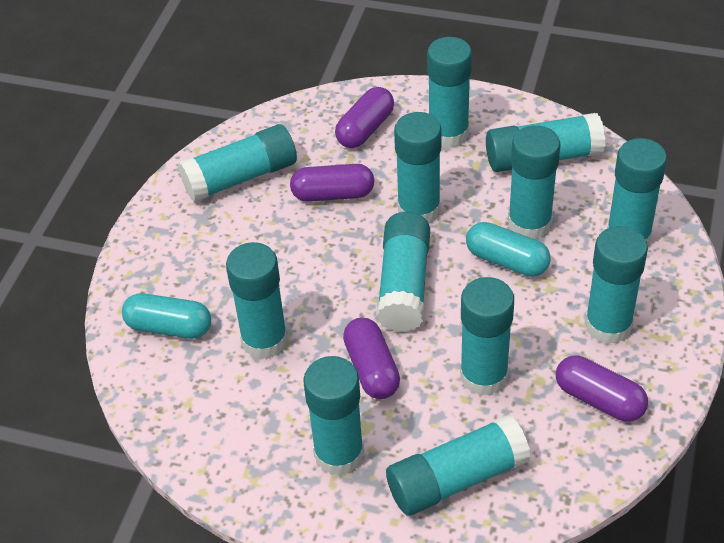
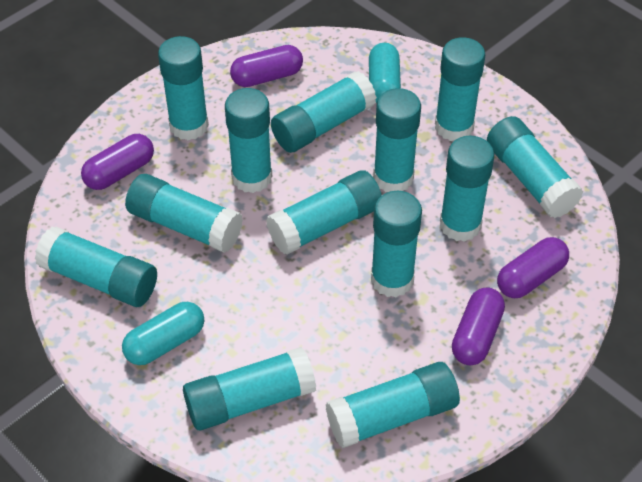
turquoise glue stick: 12 -> 13

